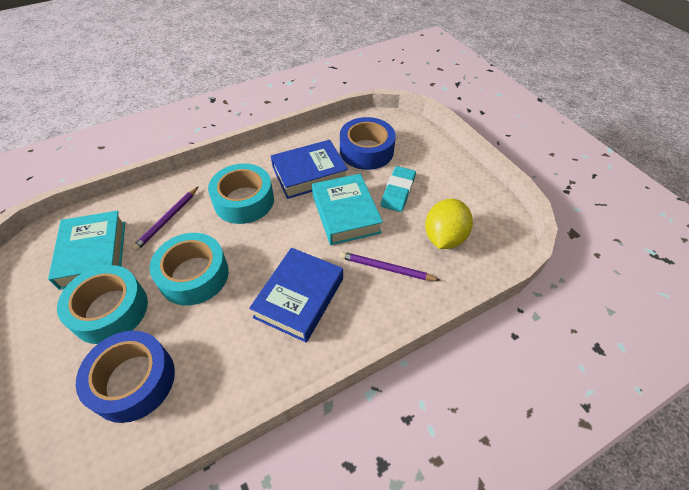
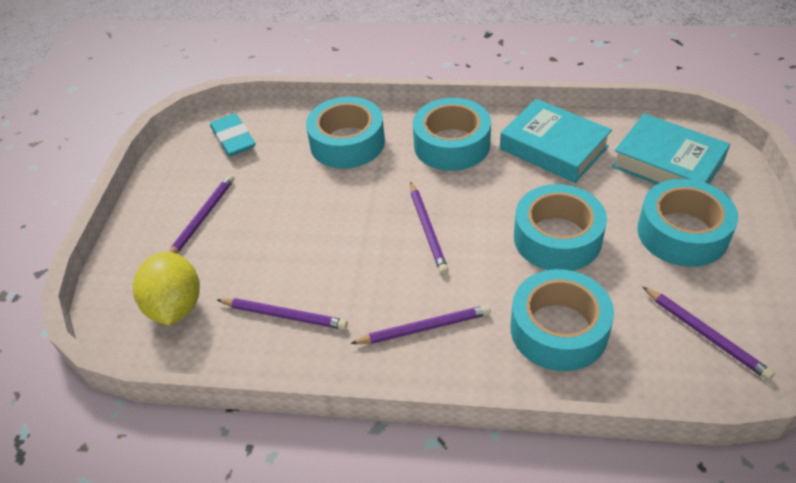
blue book: 2 -> 0
blue tape: 2 -> 0
purple pencil: 2 -> 5
turquoise tape: 3 -> 5

